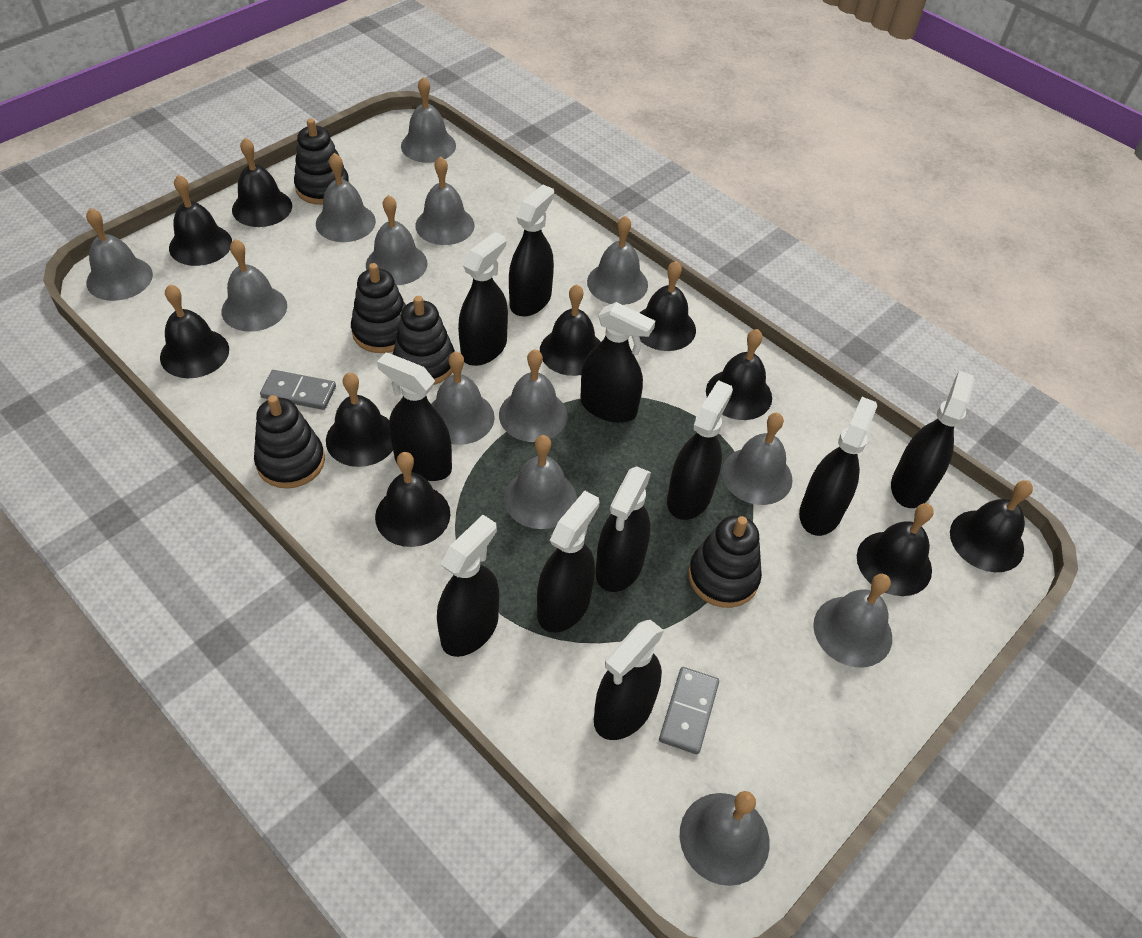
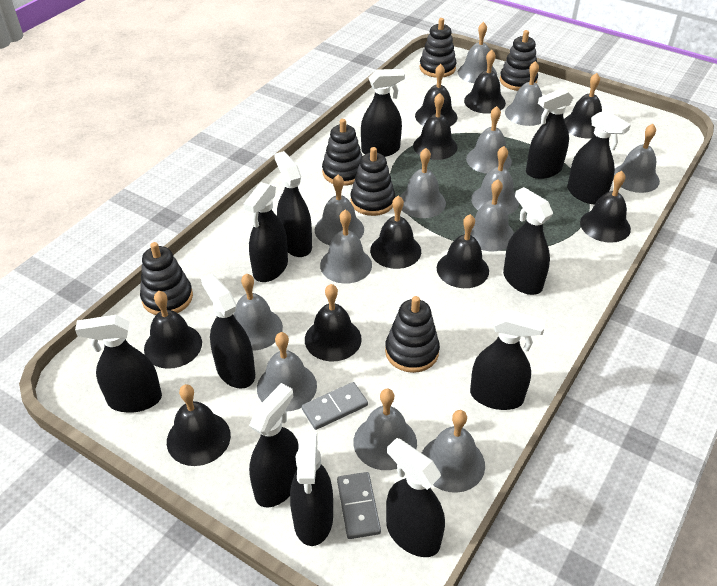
black spray bottle: 11 -> 12
black stacking toy: 5 -> 6

